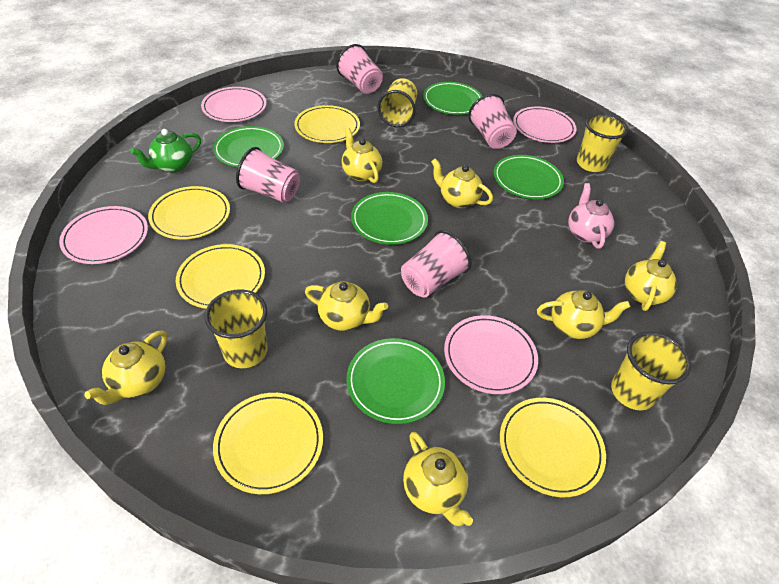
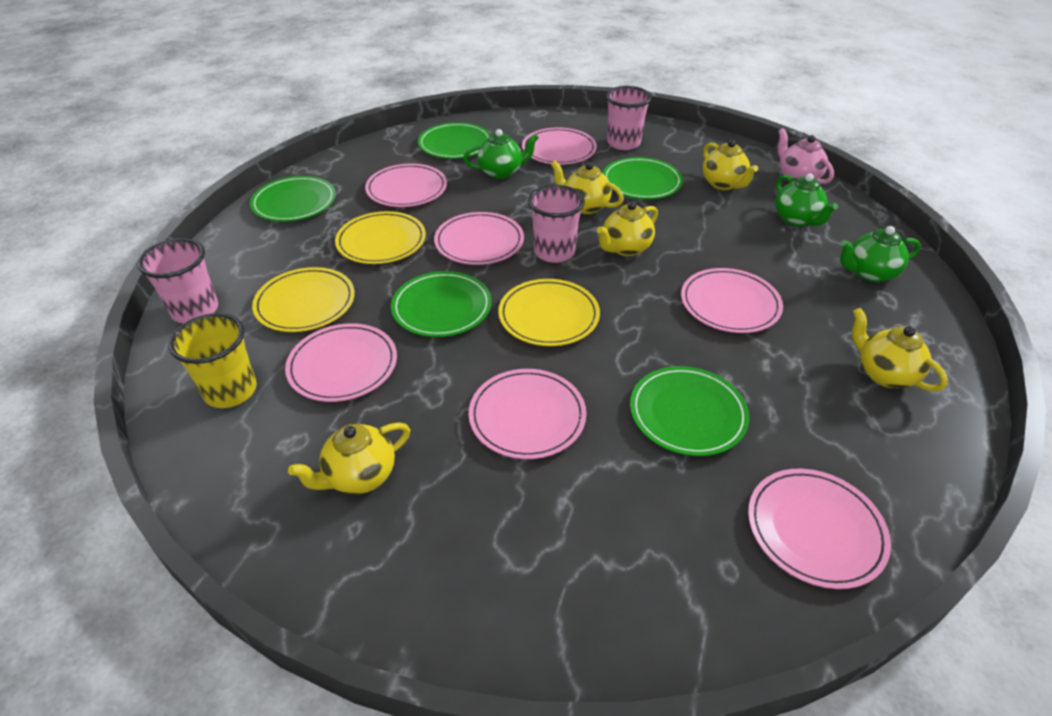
green teapot: 1 -> 3
pink cup: 4 -> 3
pink plate: 4 -> 7
yellow cup: 4 -> 1
yellow plate: 5 -> 3
yellow teapot: 7 -> 5

